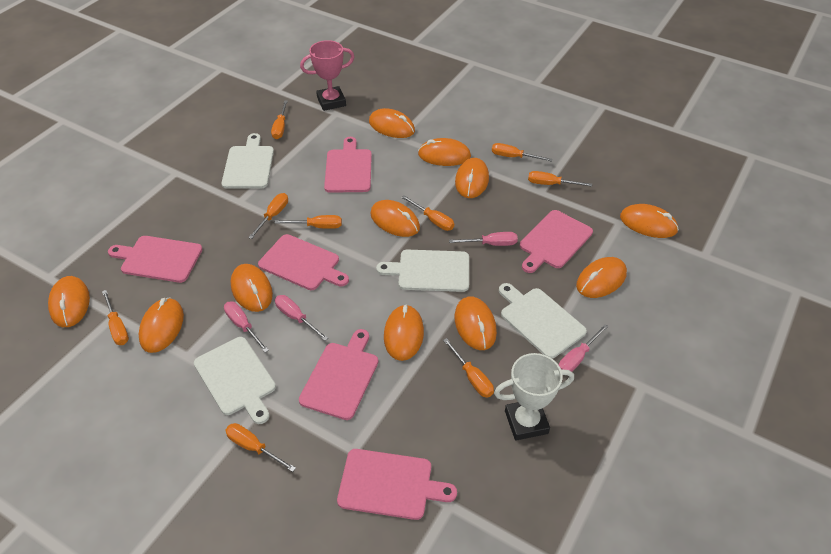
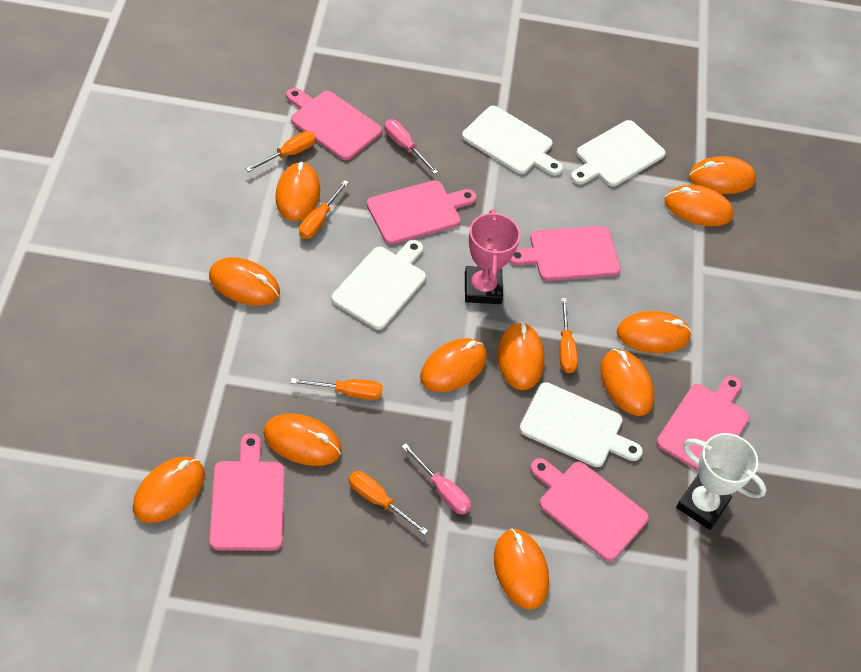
orange screwdriver: 9 -> 5
pink screwdriver: 4 -> 2

